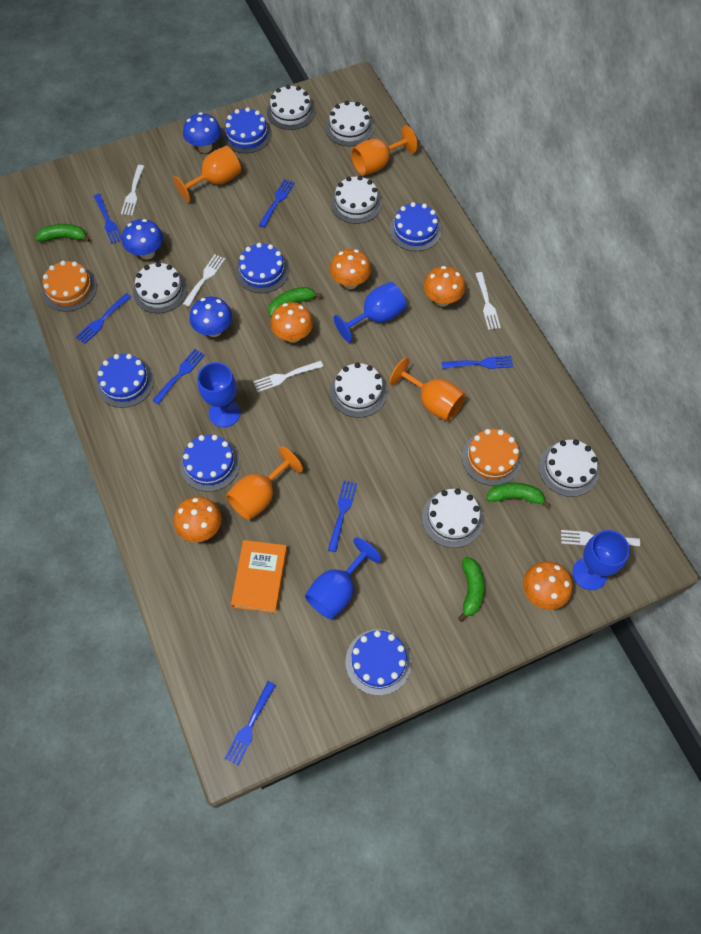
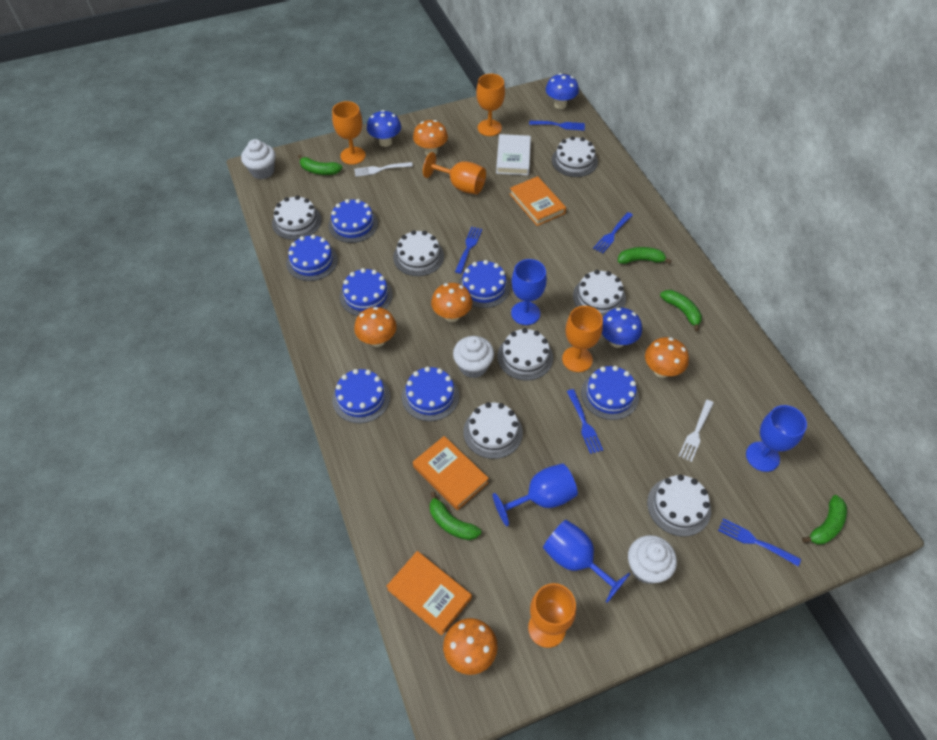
blue cake: 6 -> 7
blue fork: 7 -> 5
green banana: 4 -> 5
orange book: 1 -> 3
orange cake: 2 -> 0
orange goblet: 4 -> 5
white book: 0 -> 1
white cupcake: 0 -> 3
white fork: 5 -> 2

